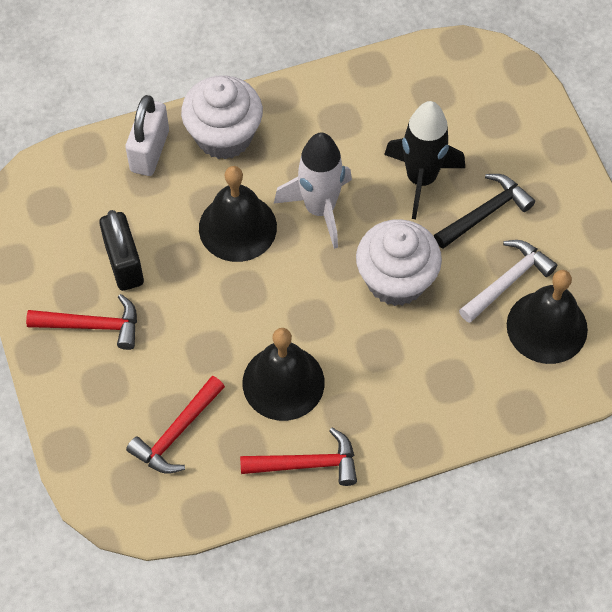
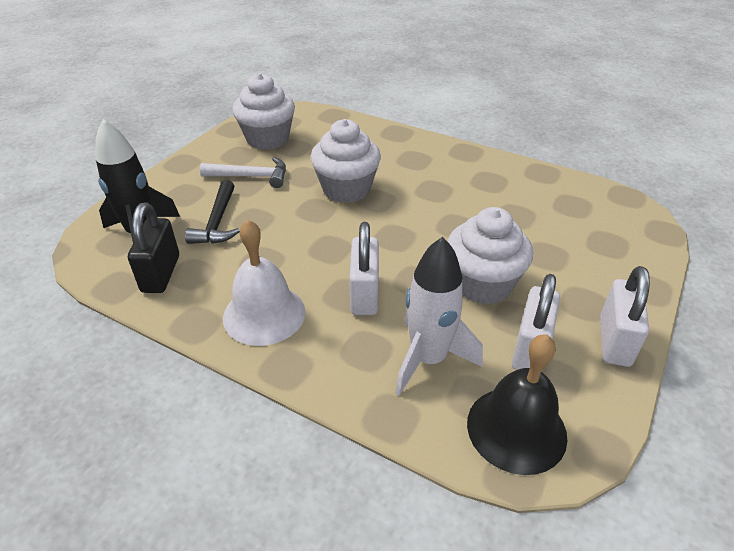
black bell: 3 -> 1
red hammer: 3 -> 0
white bell: 0 -> 1
white cupcake: 2 -> 3
white padlock: 1 -> 3

